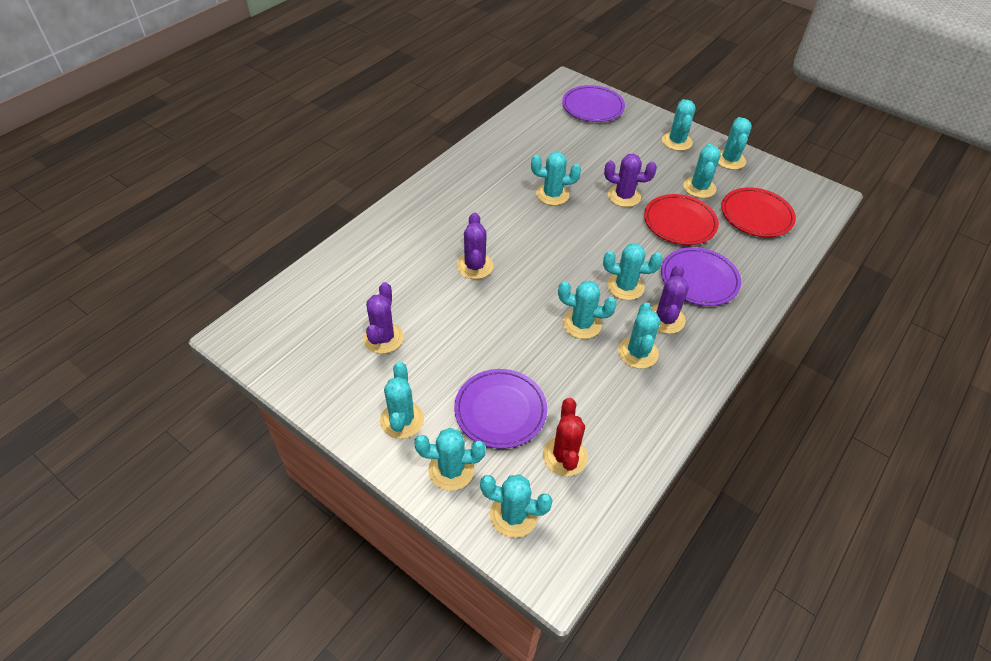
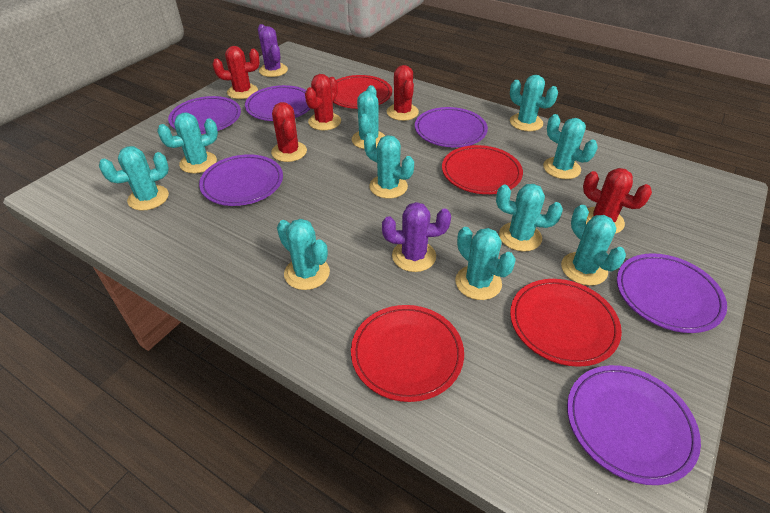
purple cactus: 4 -> 2
purple plate: 3 -> 6
red cactus: 1 -> 5
red plate: 2 -> 4

